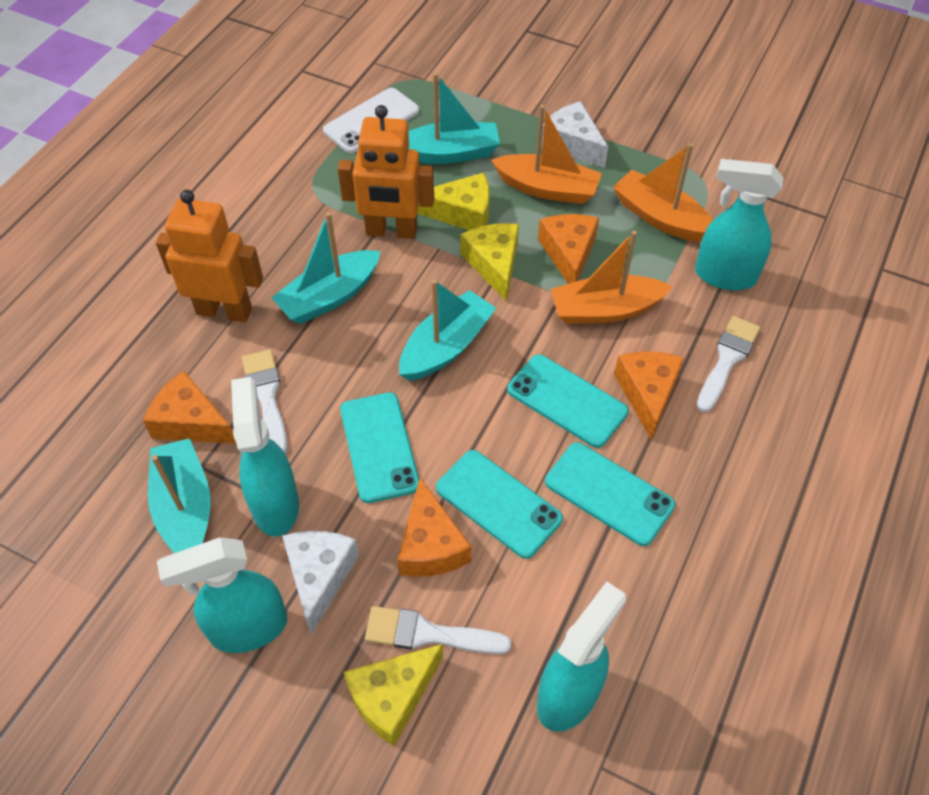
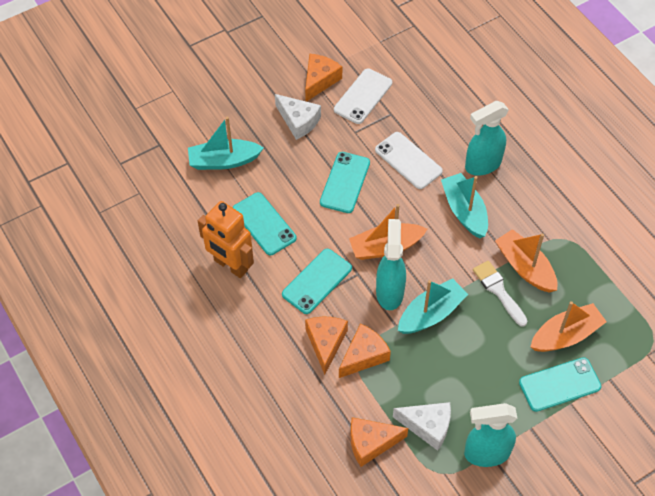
orange robot: 2 -> 1
turquoise boat: 4 -> 3
turquoise spray bottle: 4 -> 3
white brush: 3 -> 1
white phone: 1 -> 2
yellow cheese: 3 -> 0

